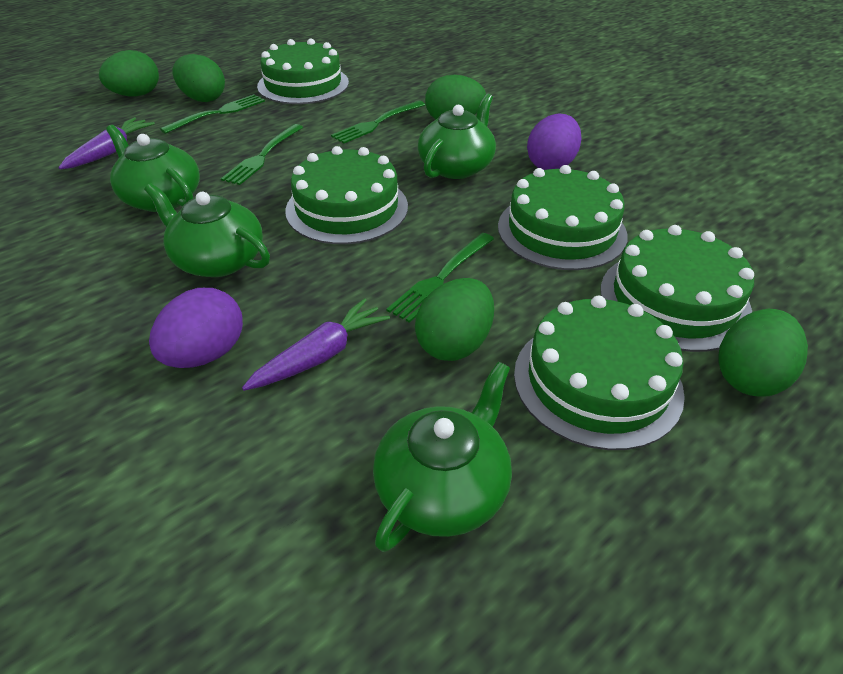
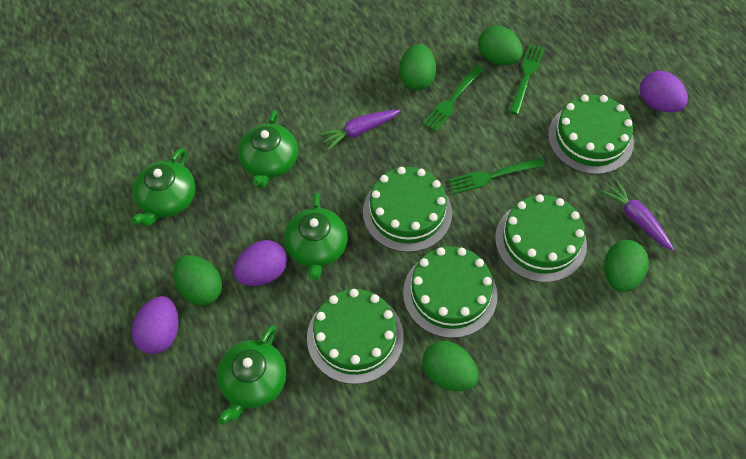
green fork: 4 -> 3
purple egg: 2 -> 3

